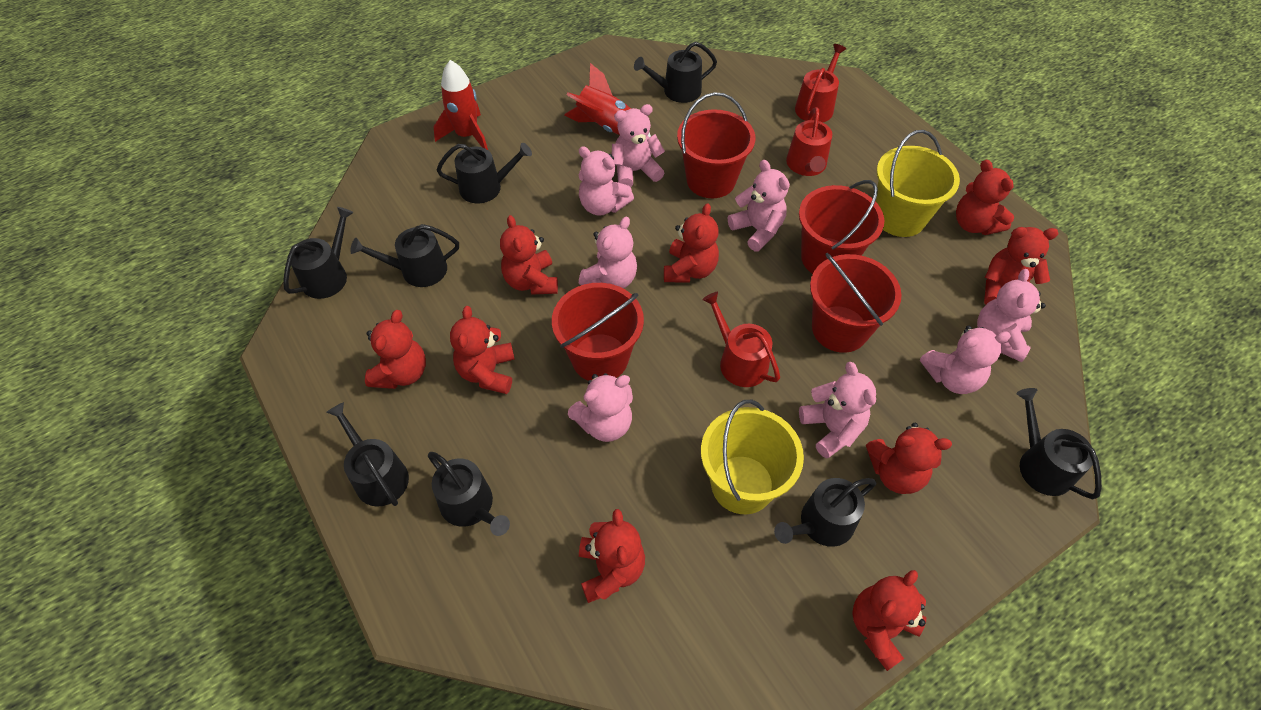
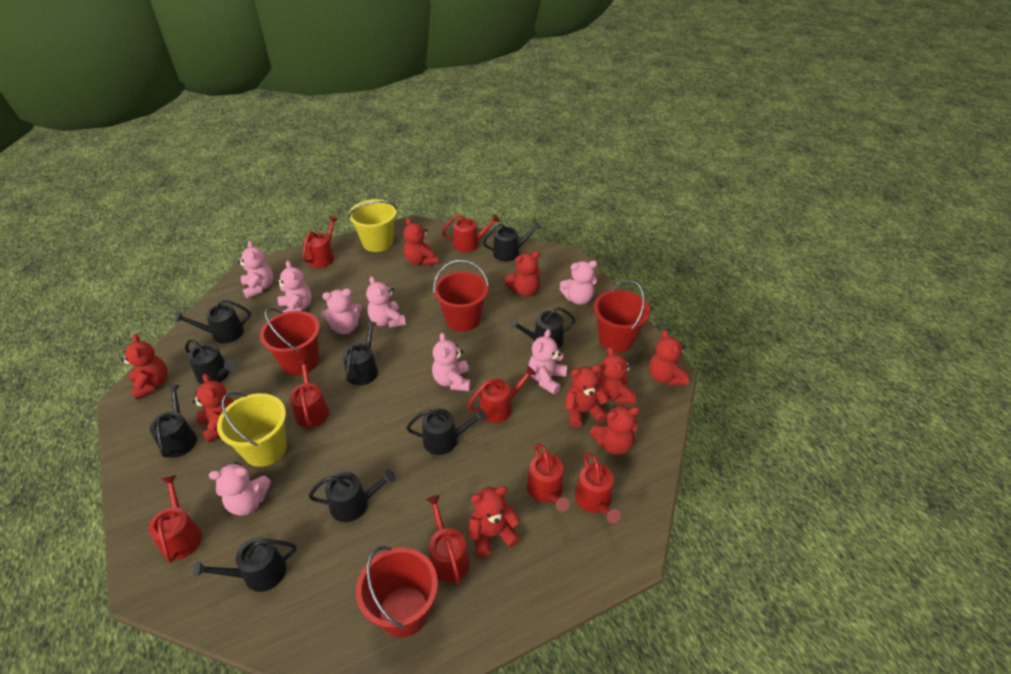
black watering can: 8 -> 9
red rocket: 2 -> 0
red watering can: 3 -> 8

